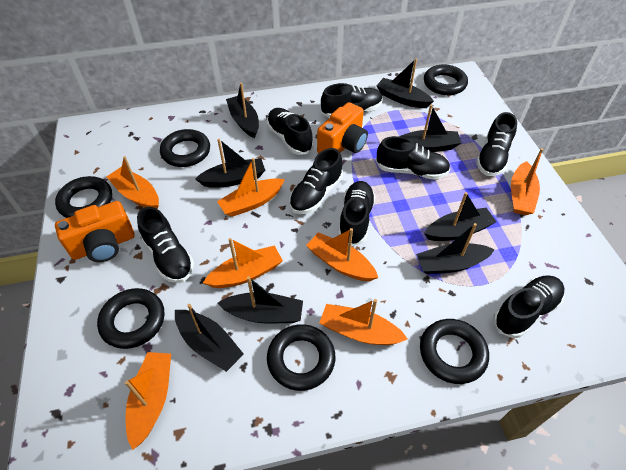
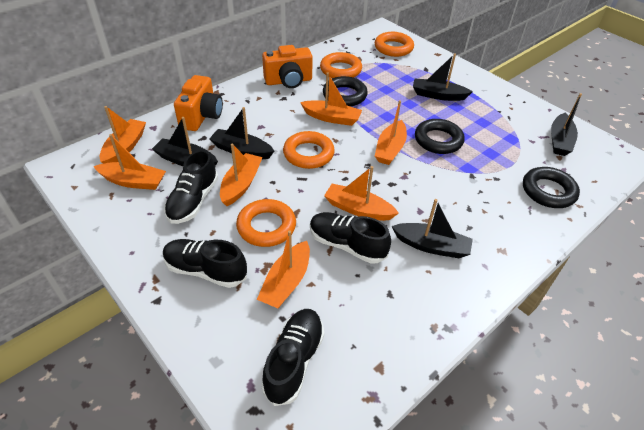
black boat: 8 -> 5
black ring: 6 -> 3
black shoe: 8 -> 4
orange ring: 0 -> 4

